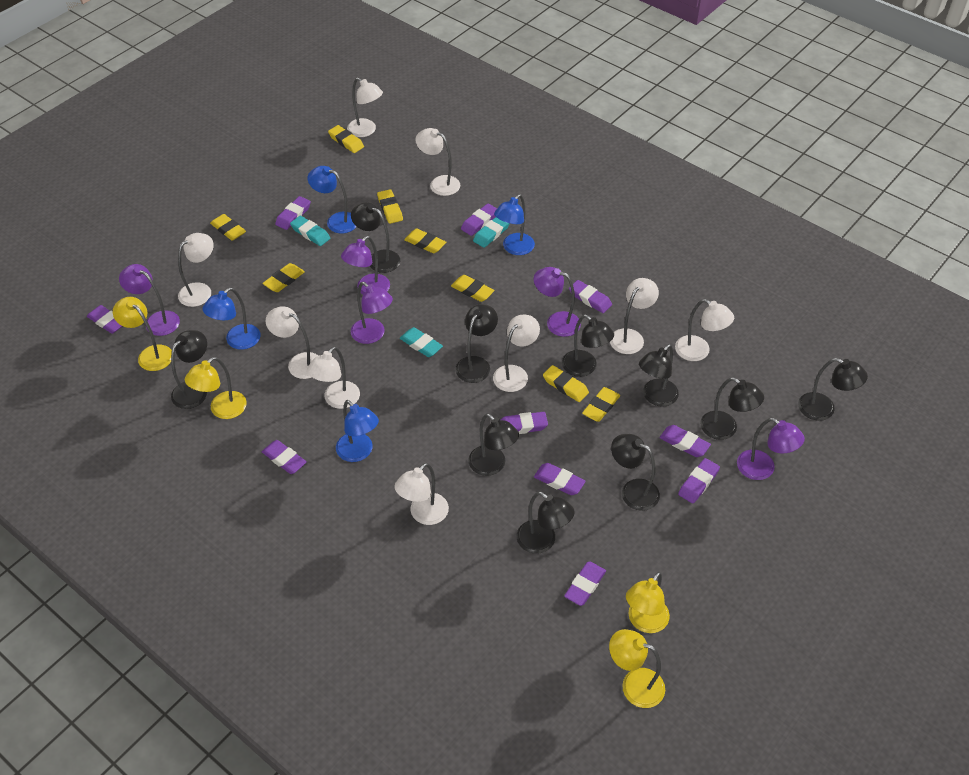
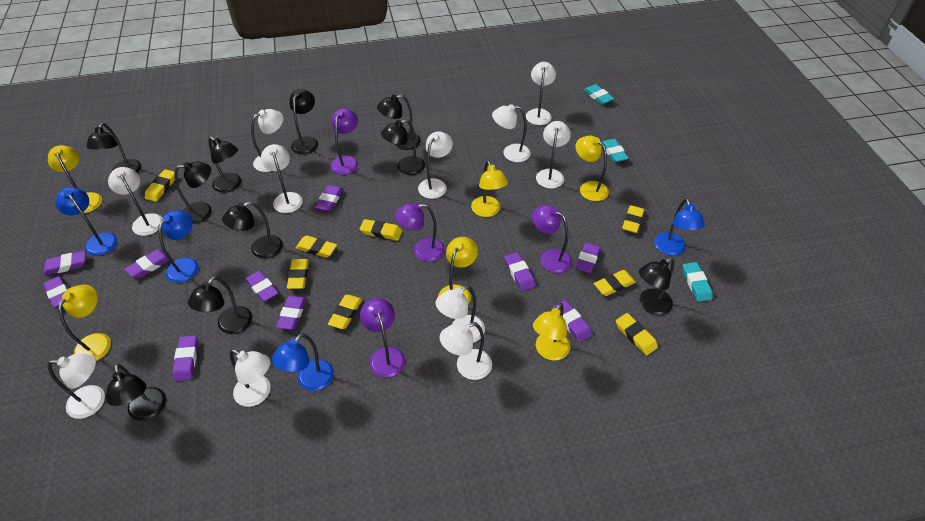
purple lamp: 5 -> 4
white lamp: 9 -> 11
yellow lamp: 4 -> 6

